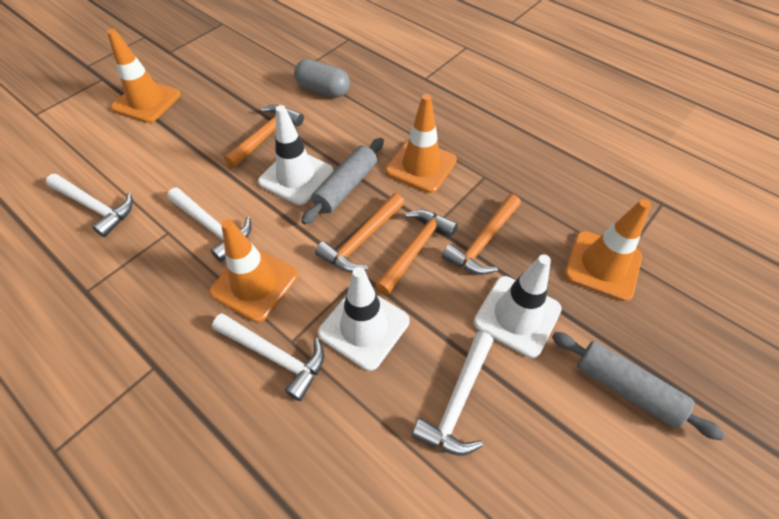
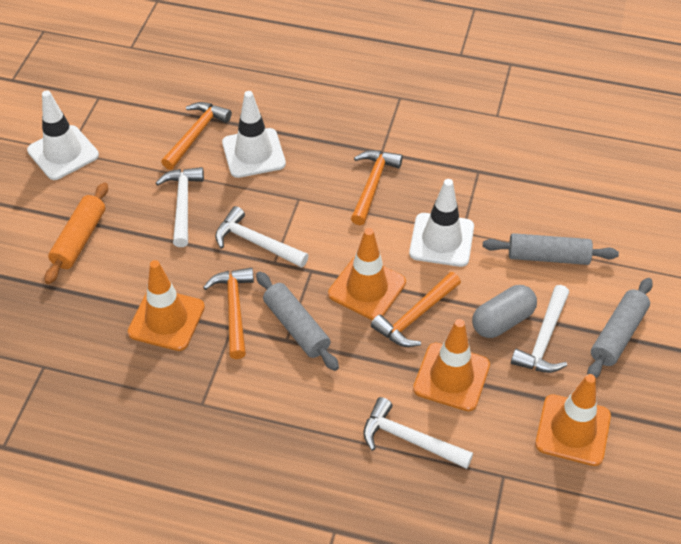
grey rolling pin: 2 -> 3
orange rolling pin: 0 -> 1

